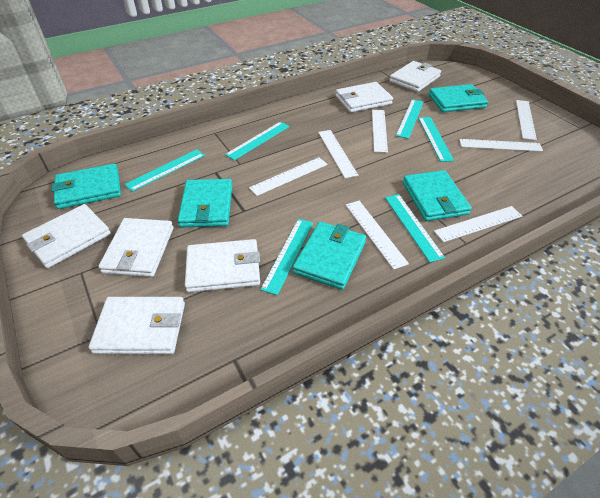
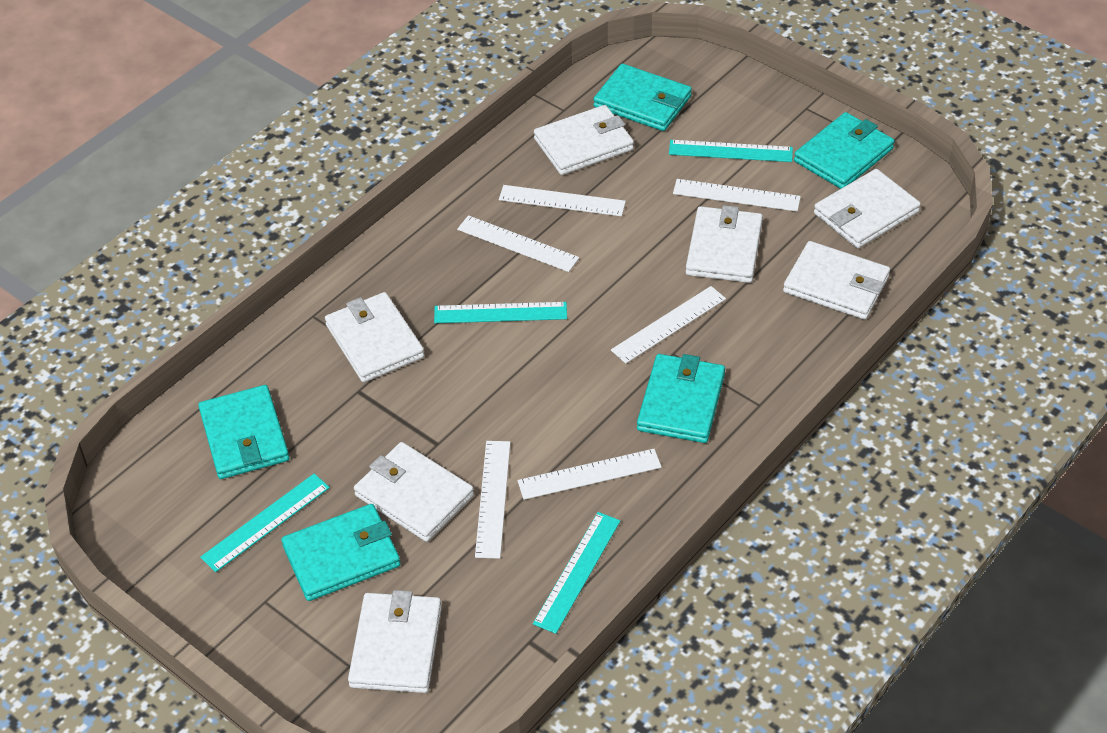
turquoise ruler: 6 -> 4
white ruler: 7 -> 6
white wallet: 6 -> 7

